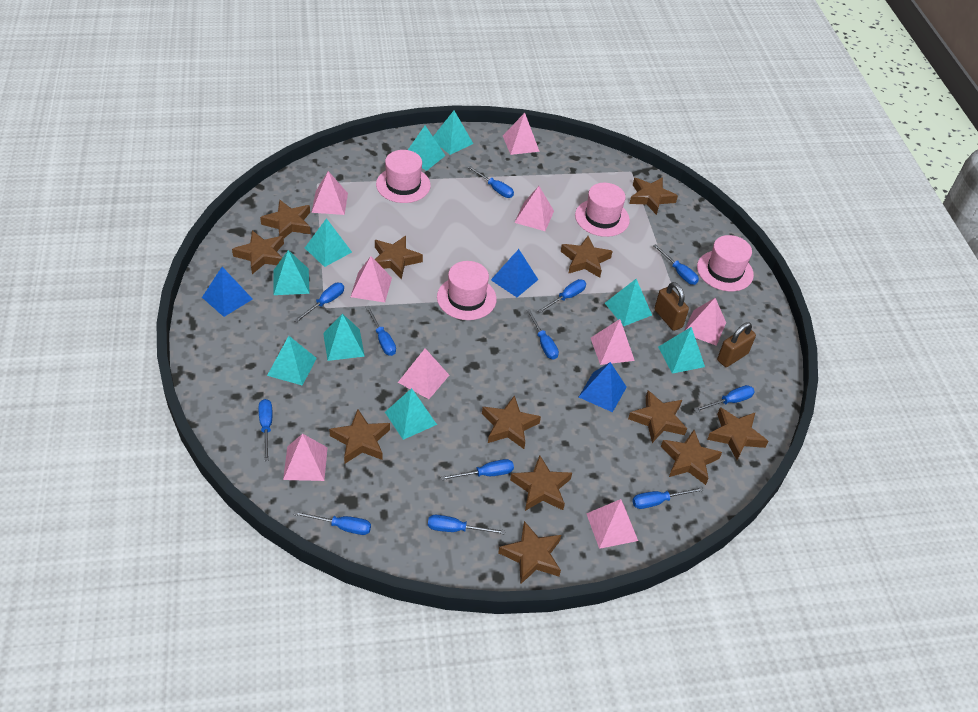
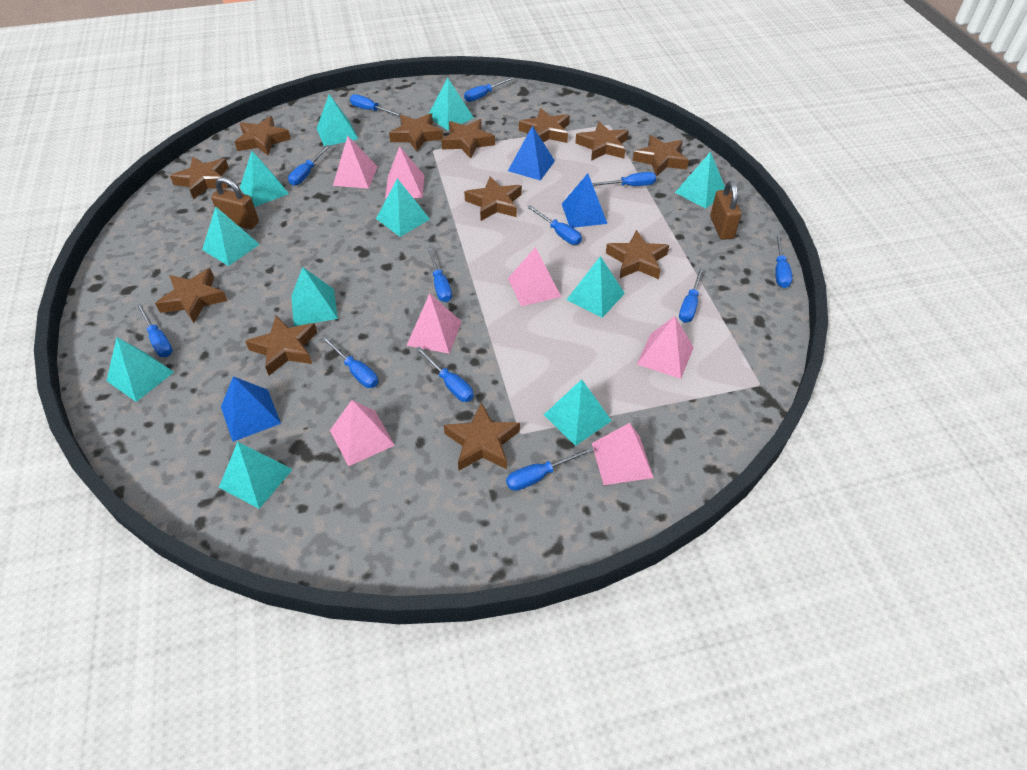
pink hat: 4 -> 0
pink pyramid: 9 -> 7
turquoise pyramid: 9 -> 11

